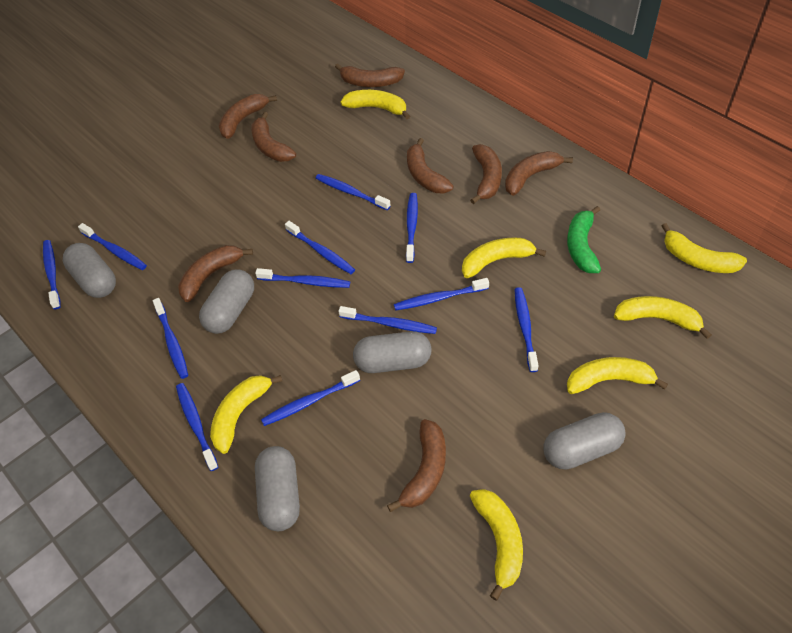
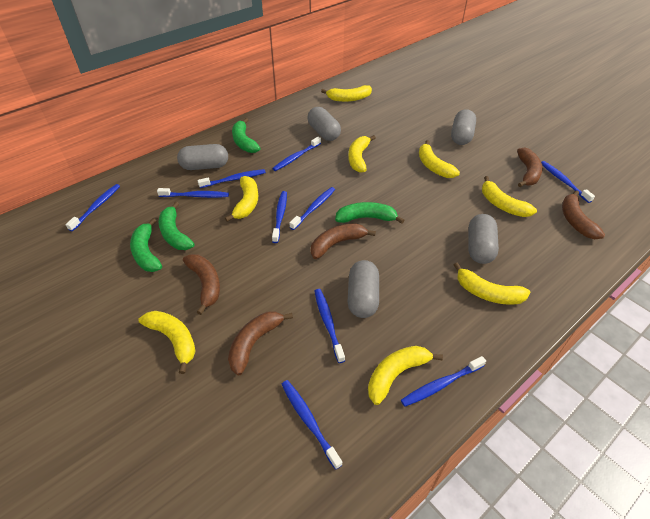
blue toothbrush: 12 -> 10
brown banana: 8 -> 5
green banana: 1 -> 4
yellow banana: 7 -> 8

